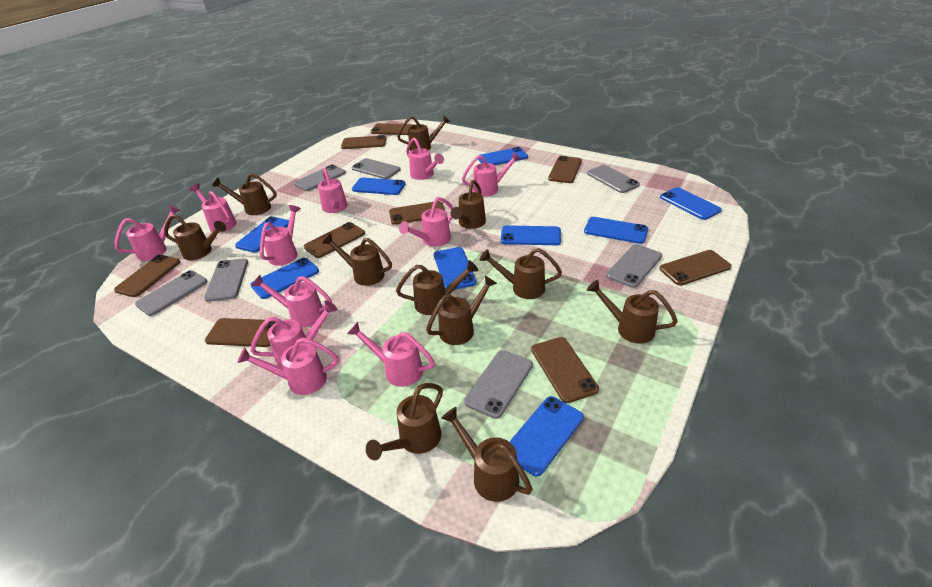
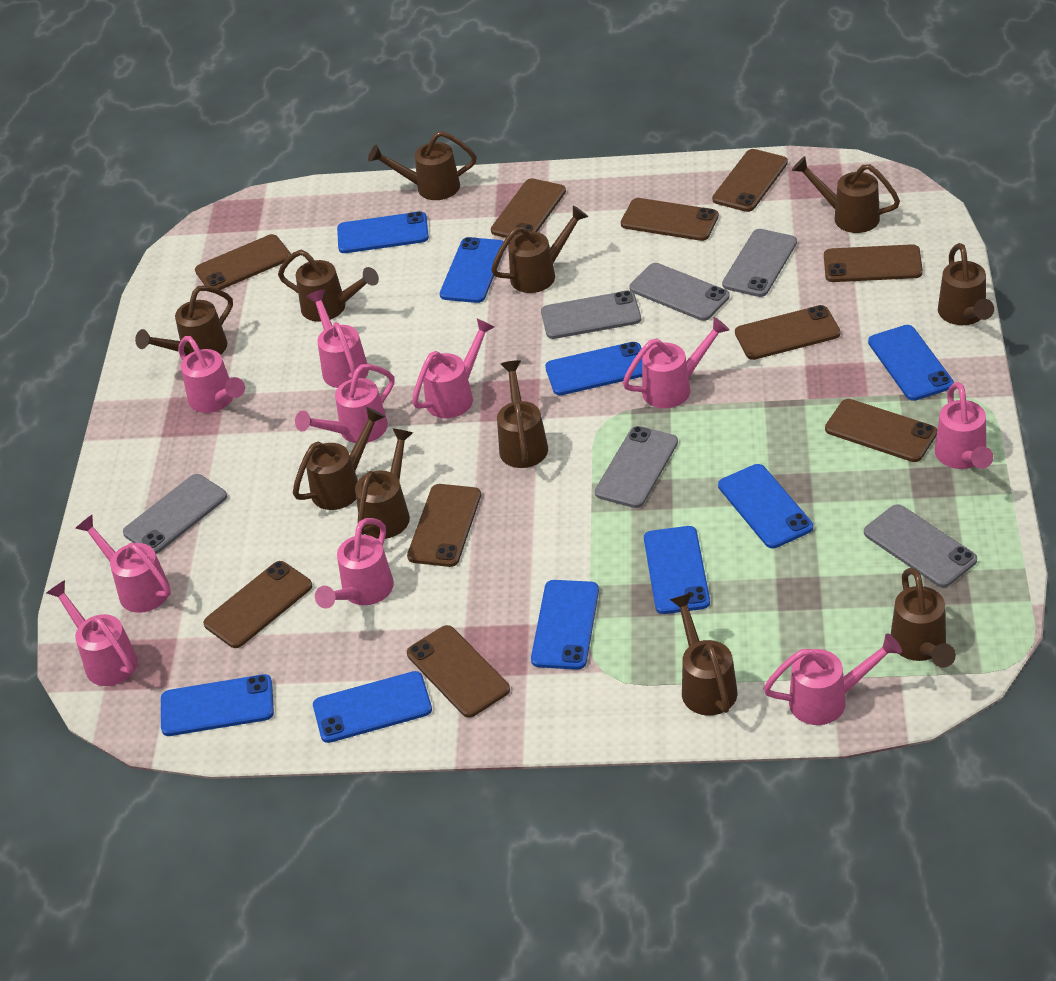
brown phone: 9 -> 10
grey phone: 7 -> 6
pink watering can: 11 -> 10

